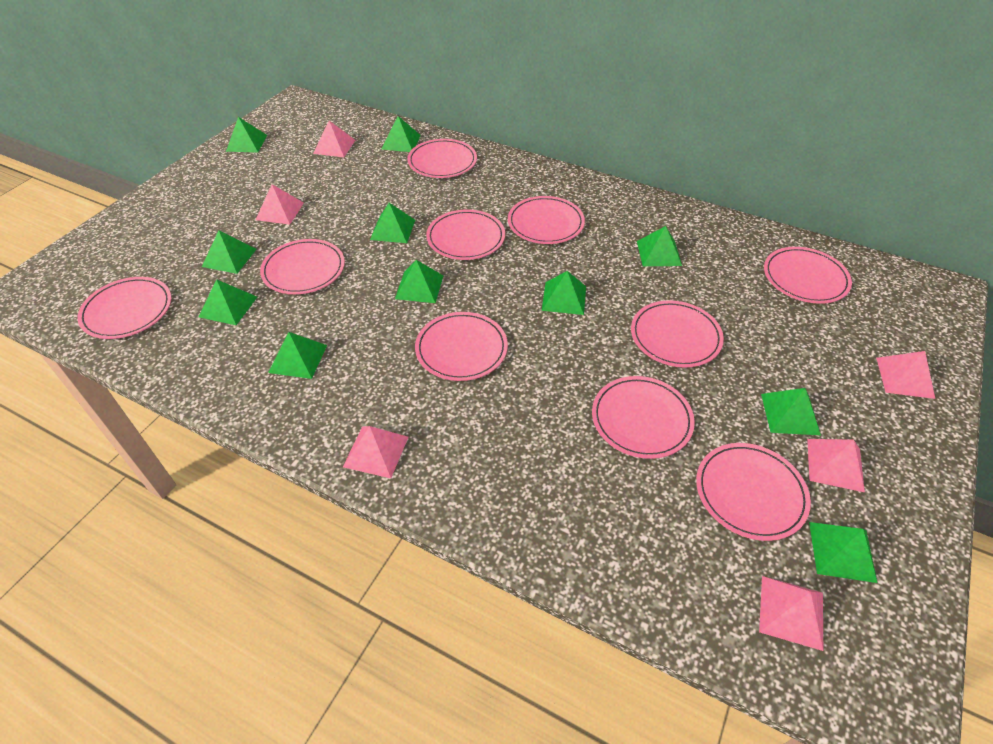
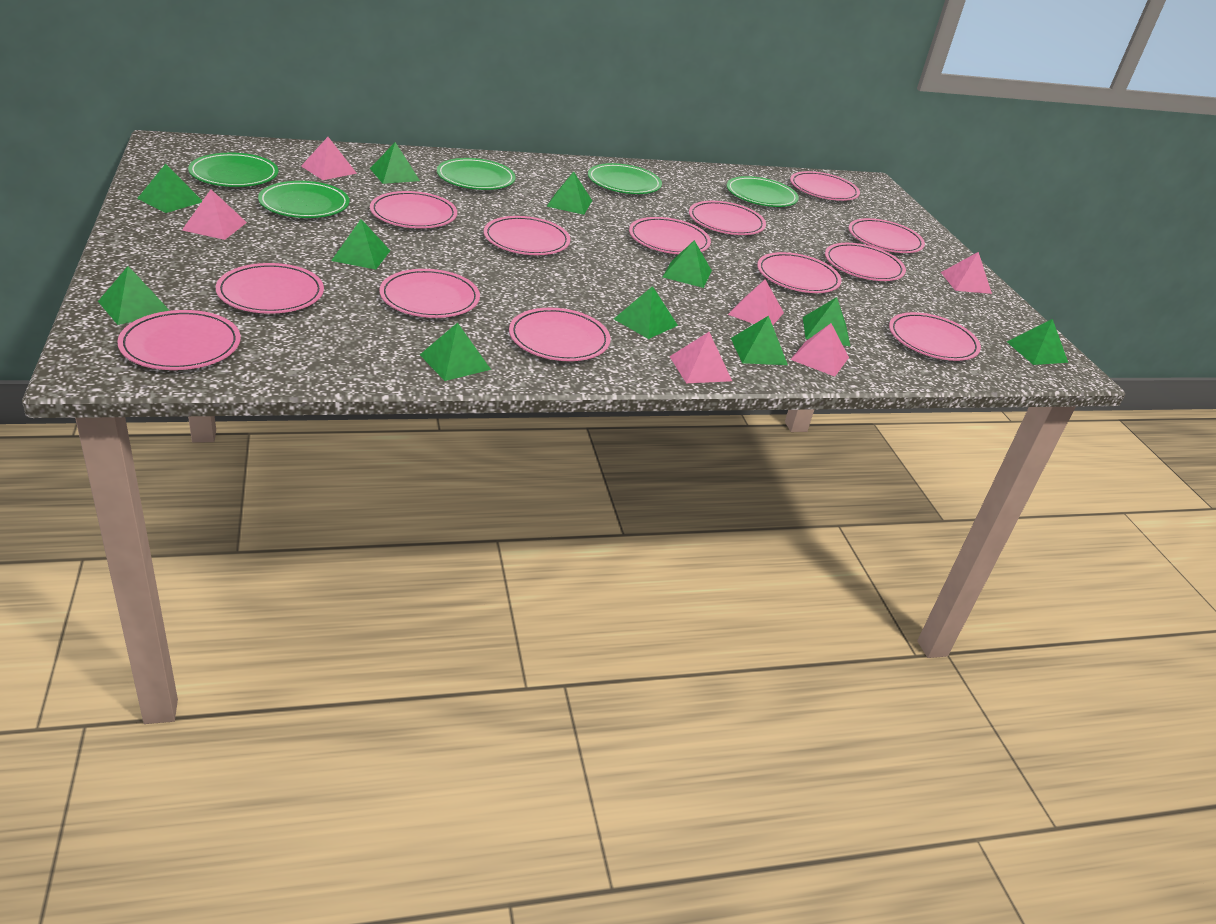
green plate: 0 -> 5
pink plate: 10 -> 13

